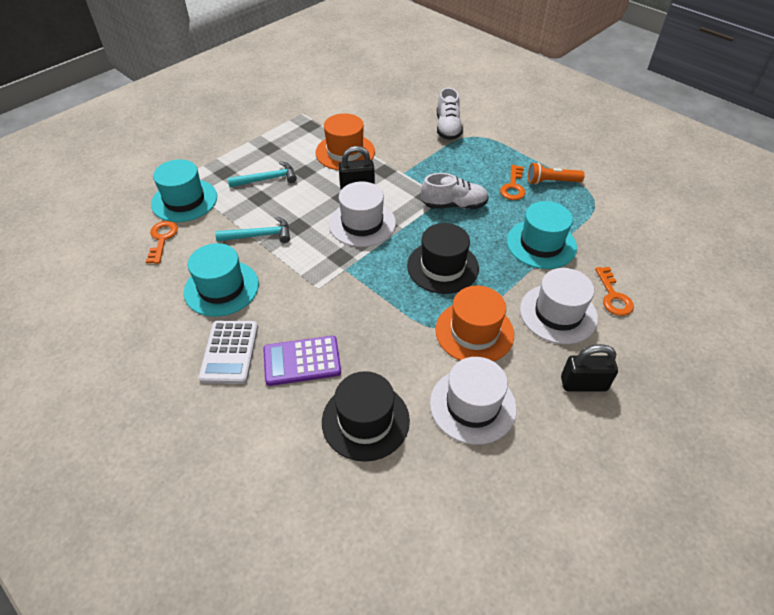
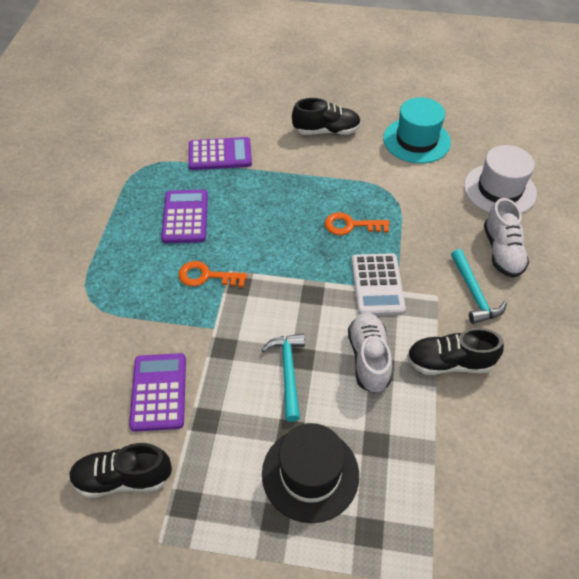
black hat: 2 -> 1
black padlock: 2 -> 0
black shoe: 0 -> 3
orange flashlight: 1 -> 0
orange hat: 2 -> 0
orange key: 3 -> 2
purple calculator: 1 -> 3
turquoise hat: 3 -> 1
white hat: 3 -> 1

